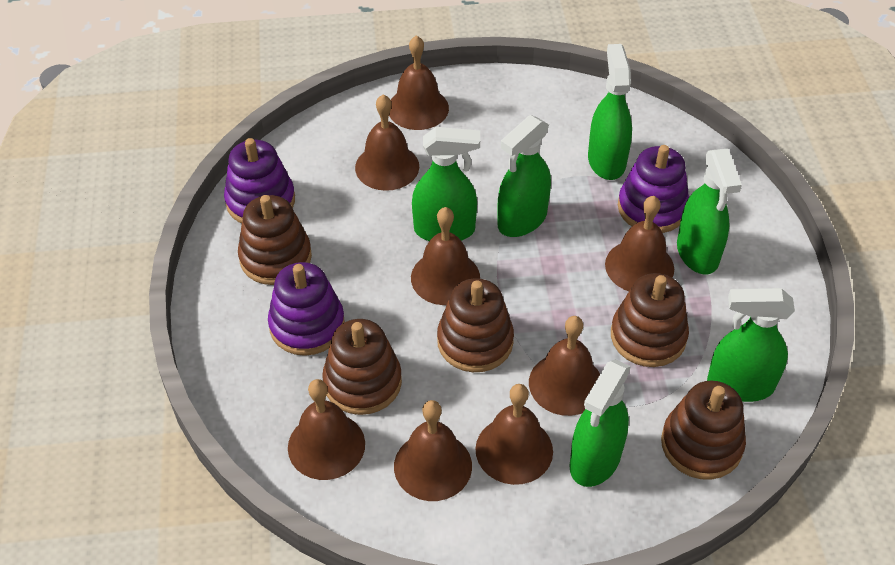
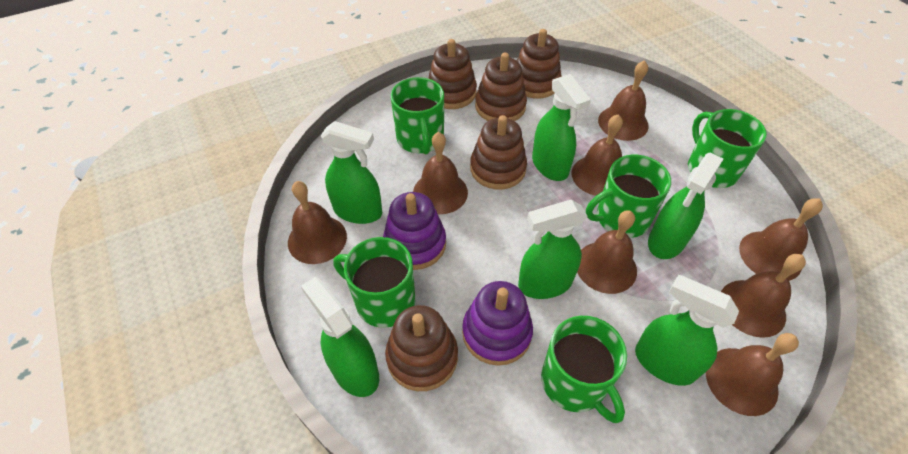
green mug: 0 -> 5
purple stacking toy: 3 -> 2

